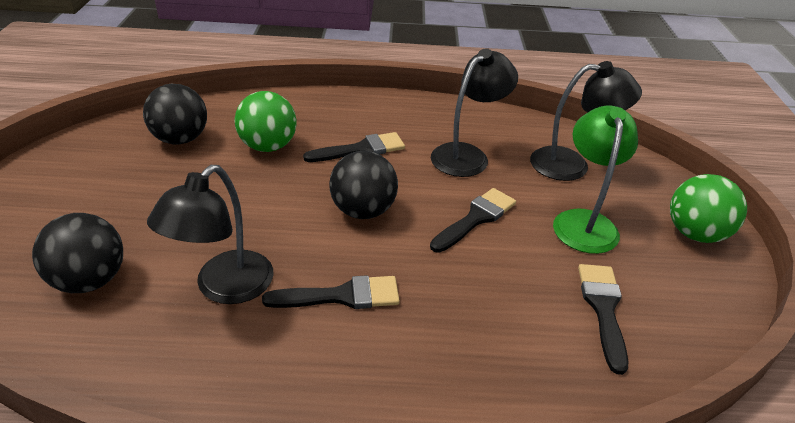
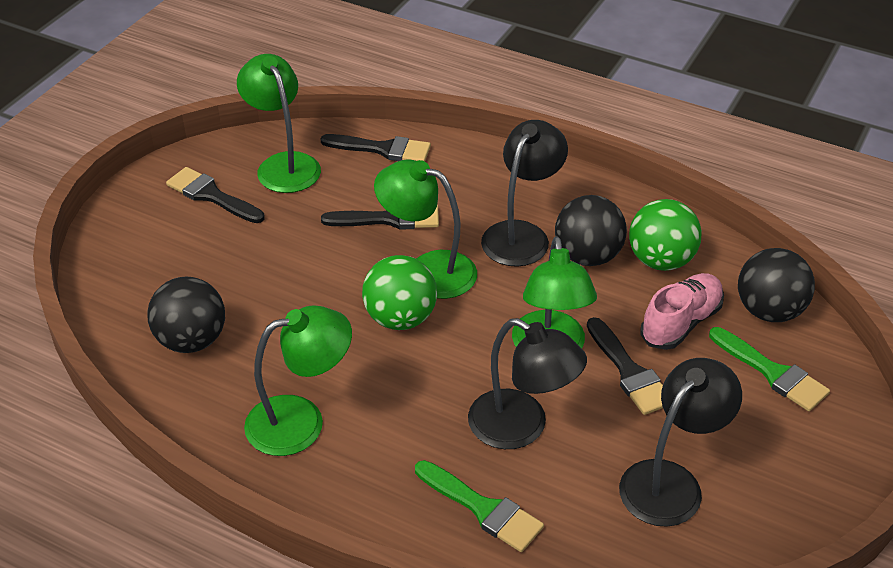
green brush: 0 -> 2
green lamp: 1 -> 4
pink shoe: 0 -> 1

